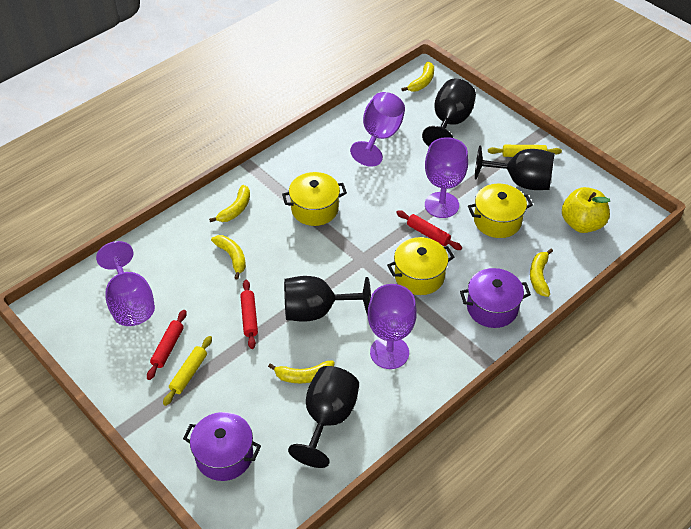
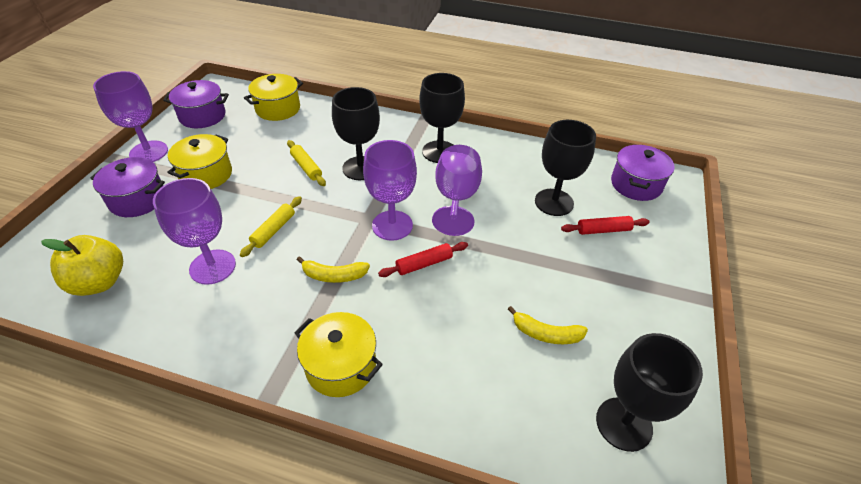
purple pot: 2 -> 3
red rolling pin: 3 -> 2
yellow banana: 5 -> 2

